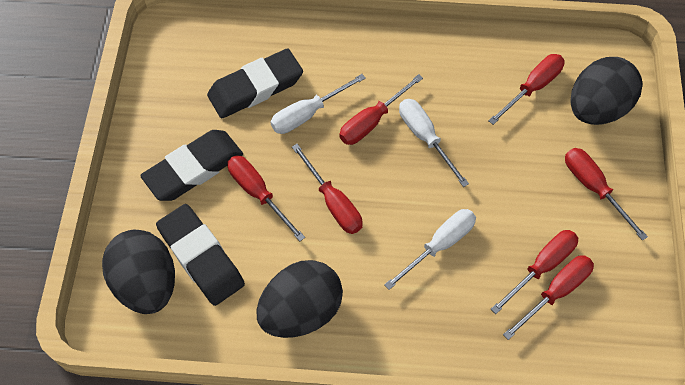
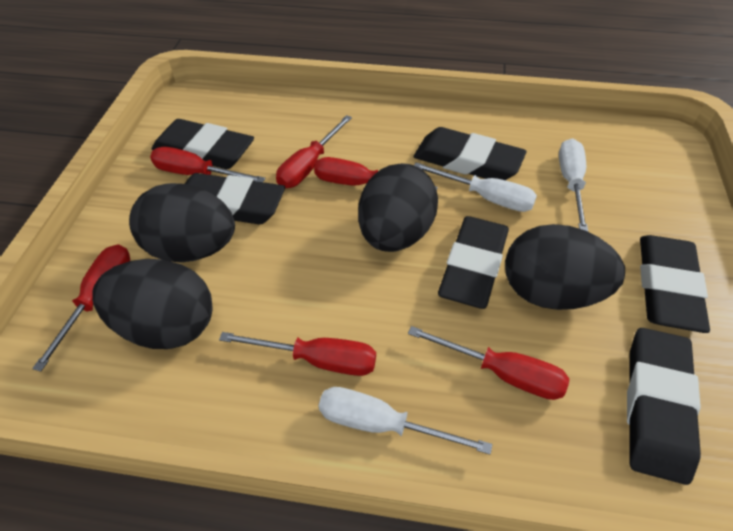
black egg: 3 -> 4
black eraser: 3 -> 6
red screwdriver: 7 -> 6

